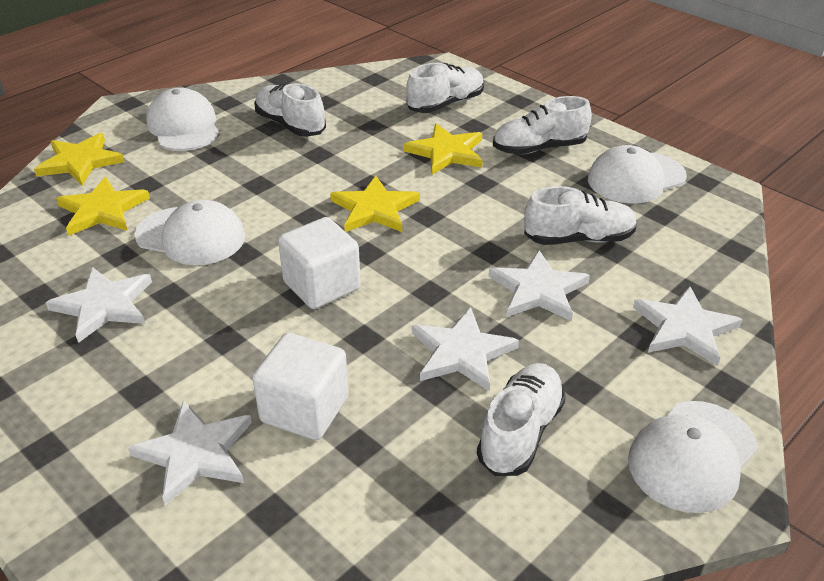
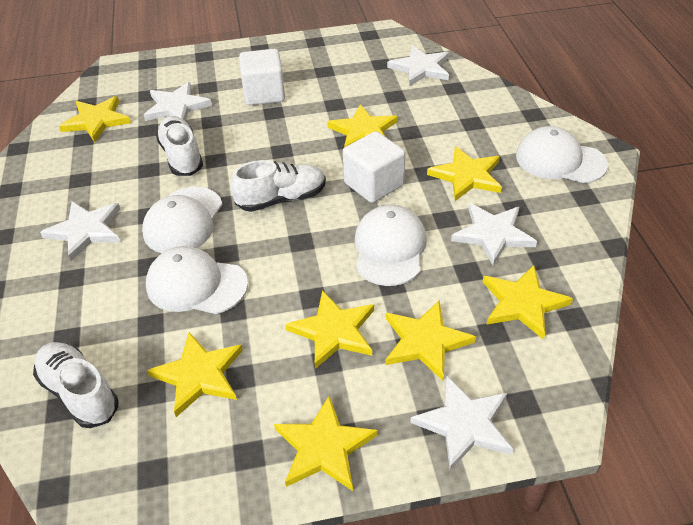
white shoe: 5 -> 3
yellow star: 4 -> 8

